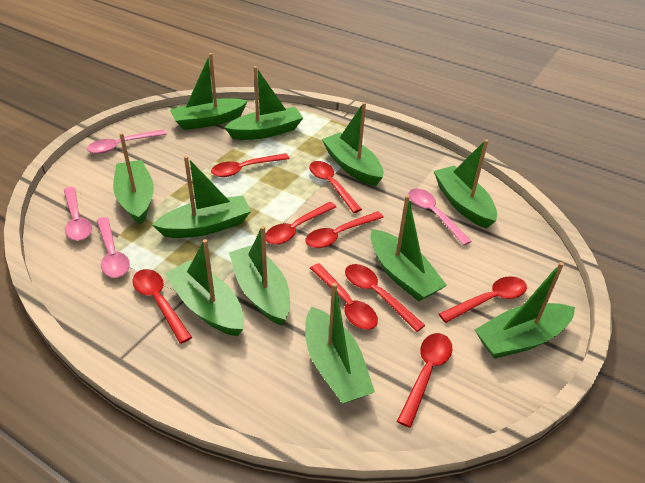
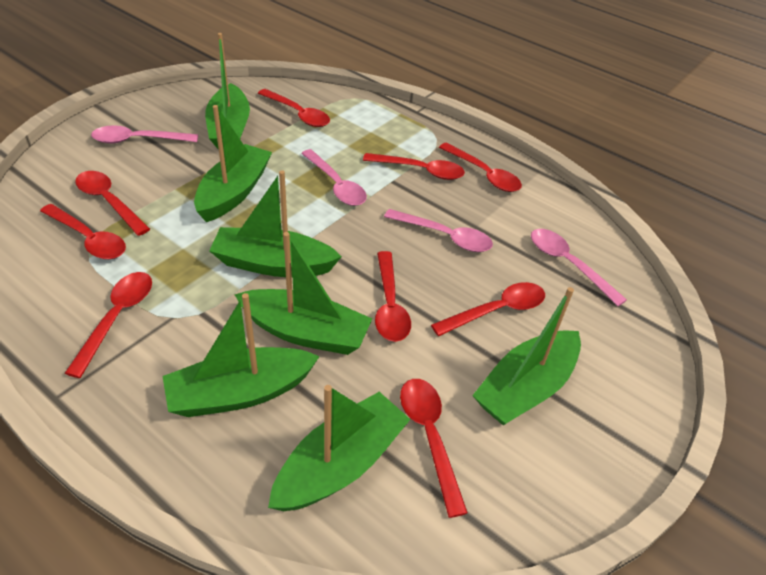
green boat: 11 -> 7

